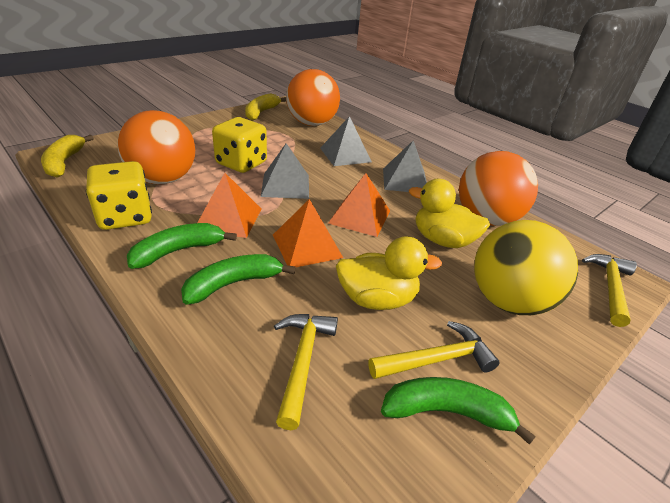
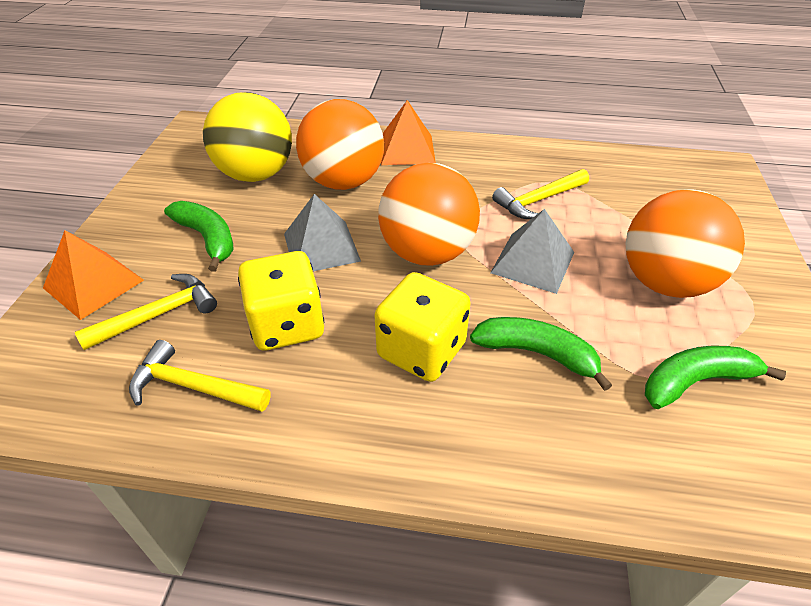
grey pyramid: 3 -> 2
orange pyramid: 3 -> 2
yellow banana: 2 -> 0
yellow duck: 2 -> 0

